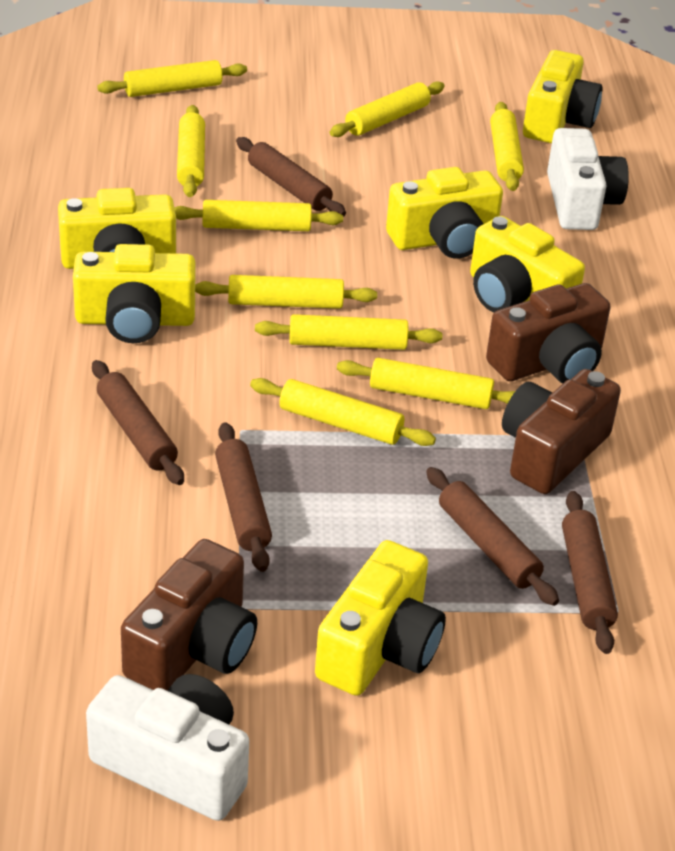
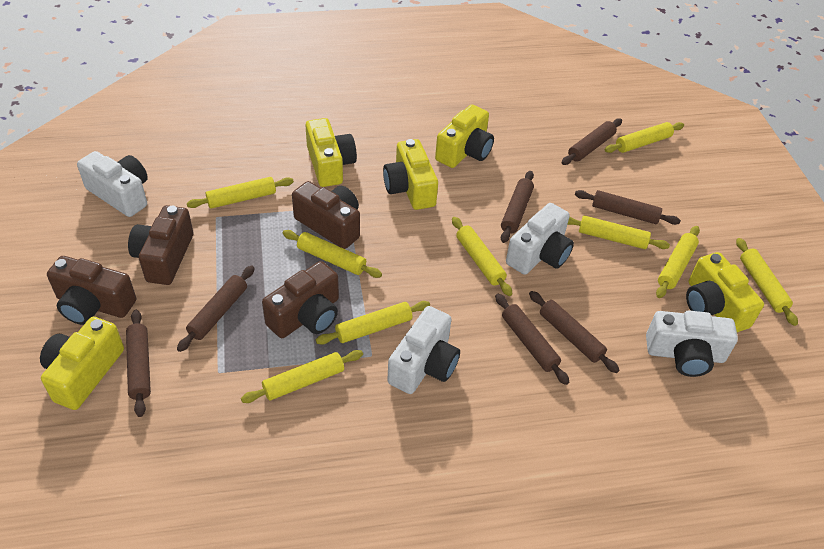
brown camera: 3 -> 4
brown rolling pin: 5 -> 7
white camera: 2 -> 4
yellow camera: 6 -> 5

